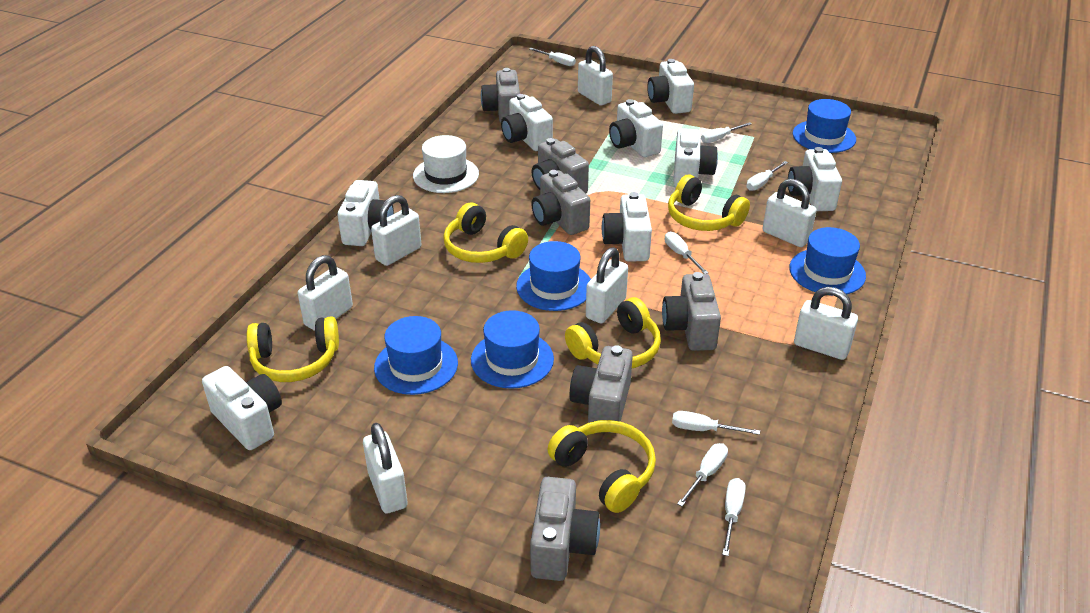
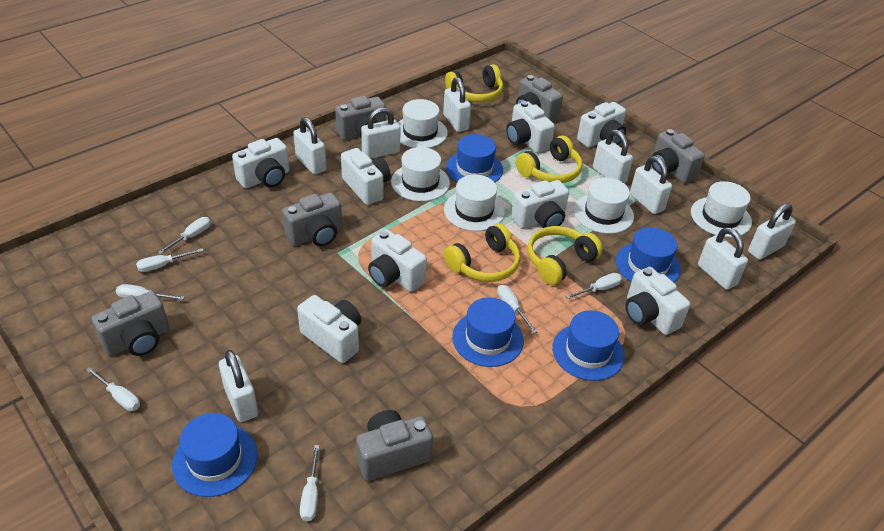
white hat: 1 -> 5
white padlock: 7 -> 8
yellow headphones: 5 -> 4

